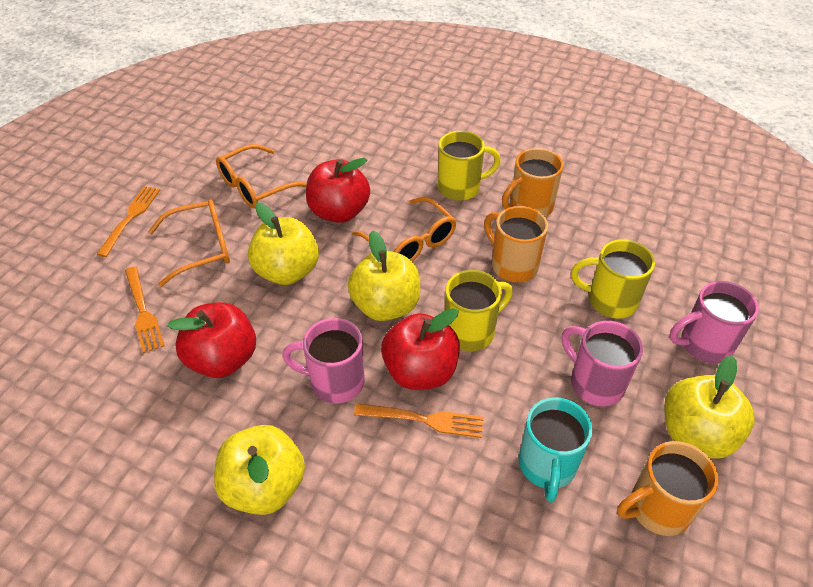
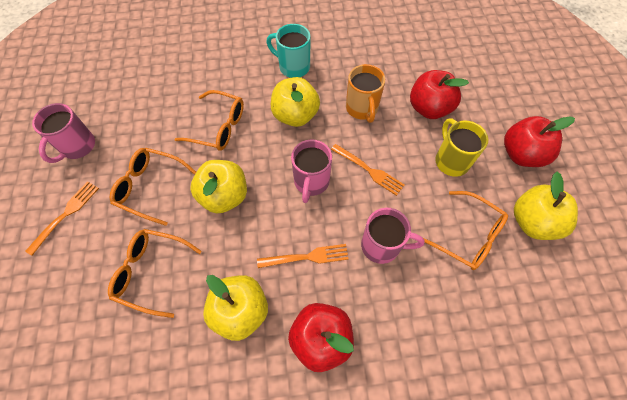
orange glasses: 3 -> 4
orange mug: 3 -> 1
yellow mug: 3 -> 1

